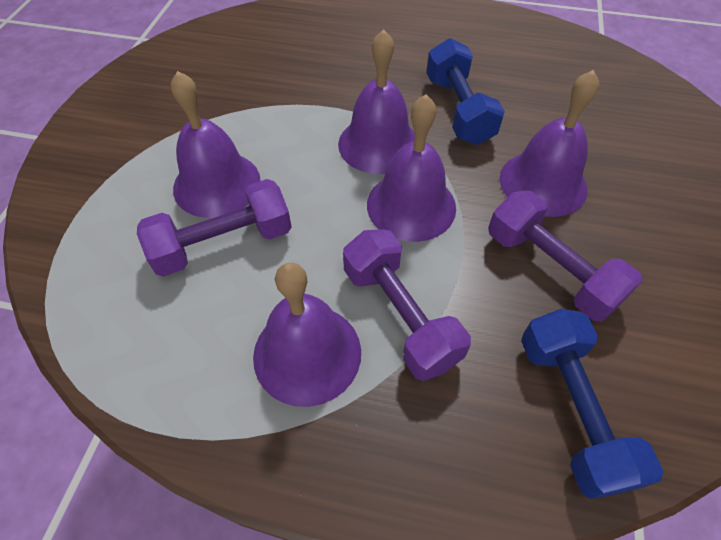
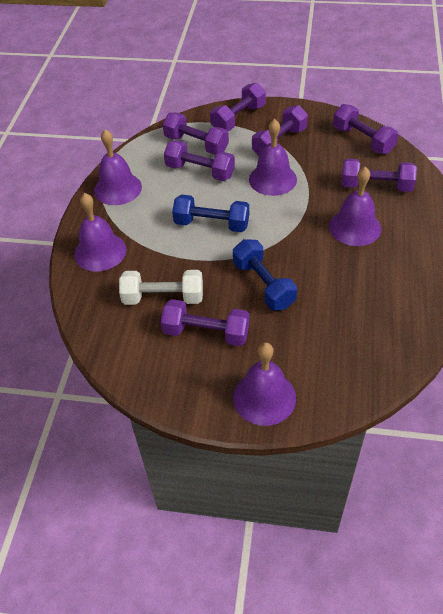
purple dumbbell: 3 -> 7
white dumbbell: 0 -> 1

